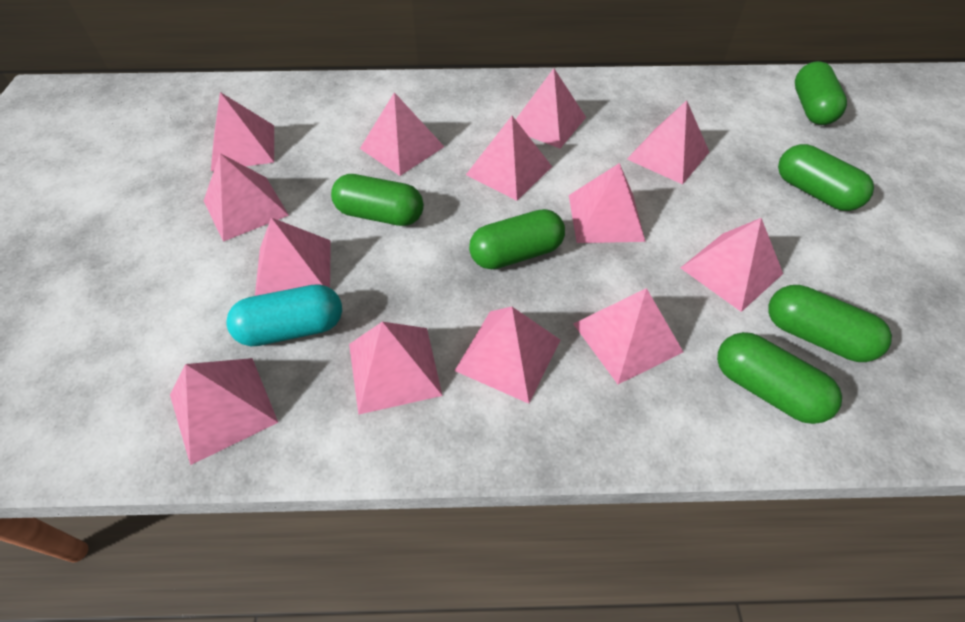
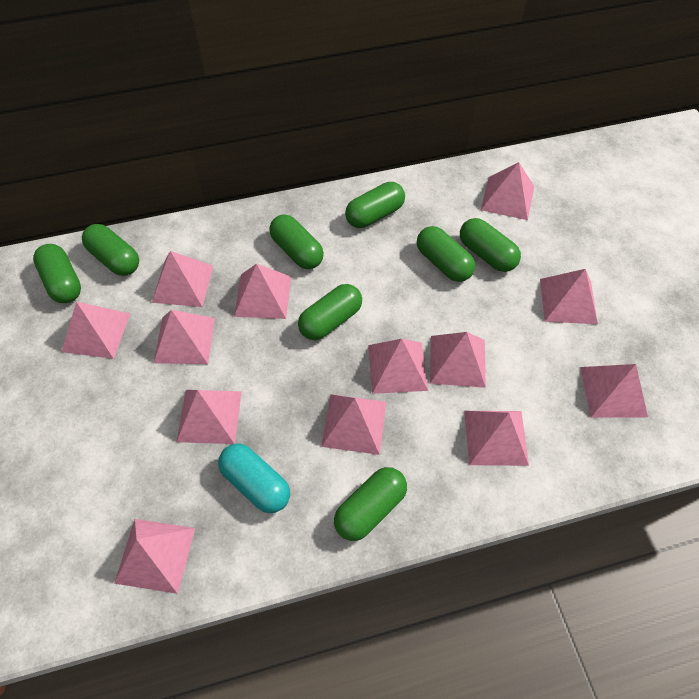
green capsule: 6 -> 8

